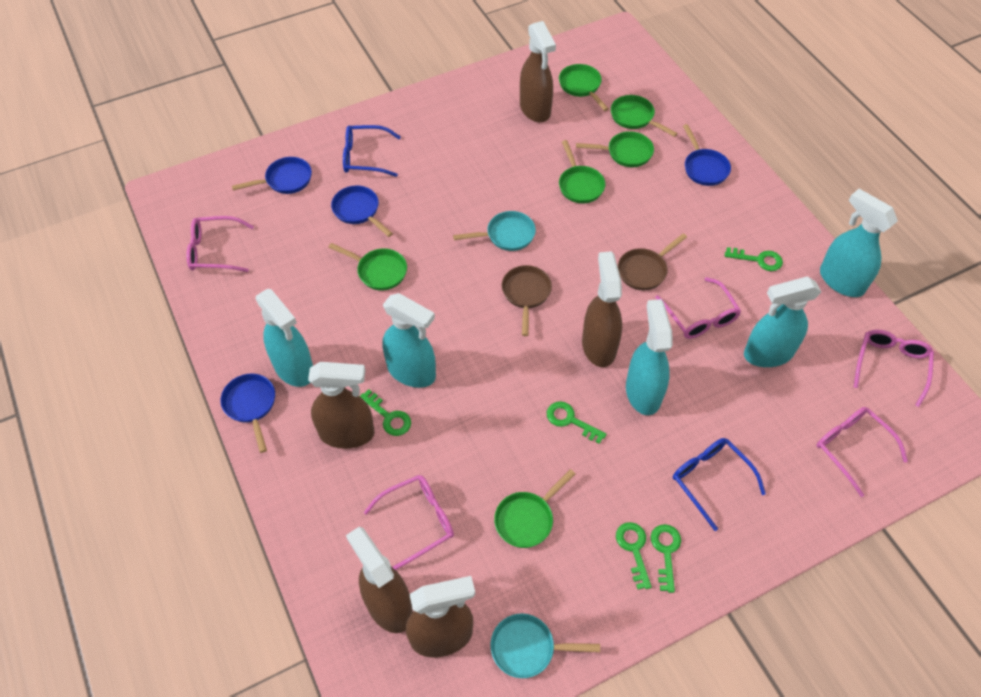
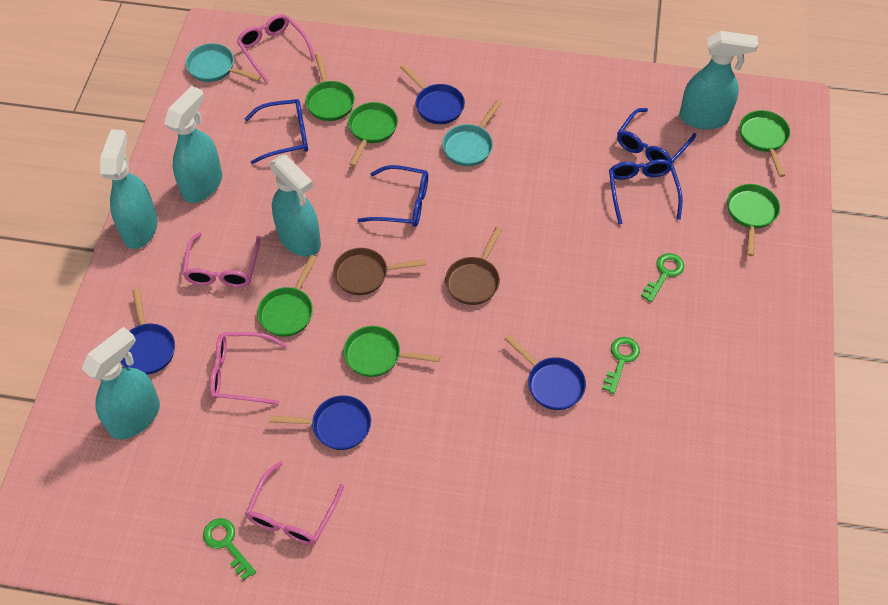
blue glasses: 2 -> 4
brown spray bottle: 5 -> 0
green key: 5 -> 3
pink glasses: 5 -> 4

